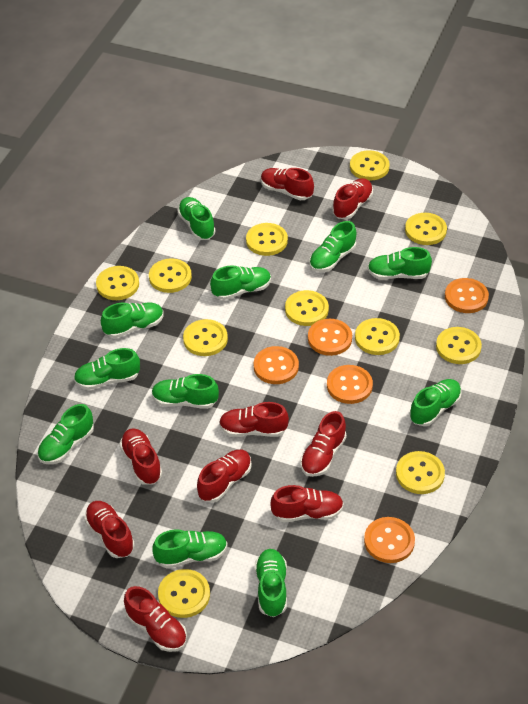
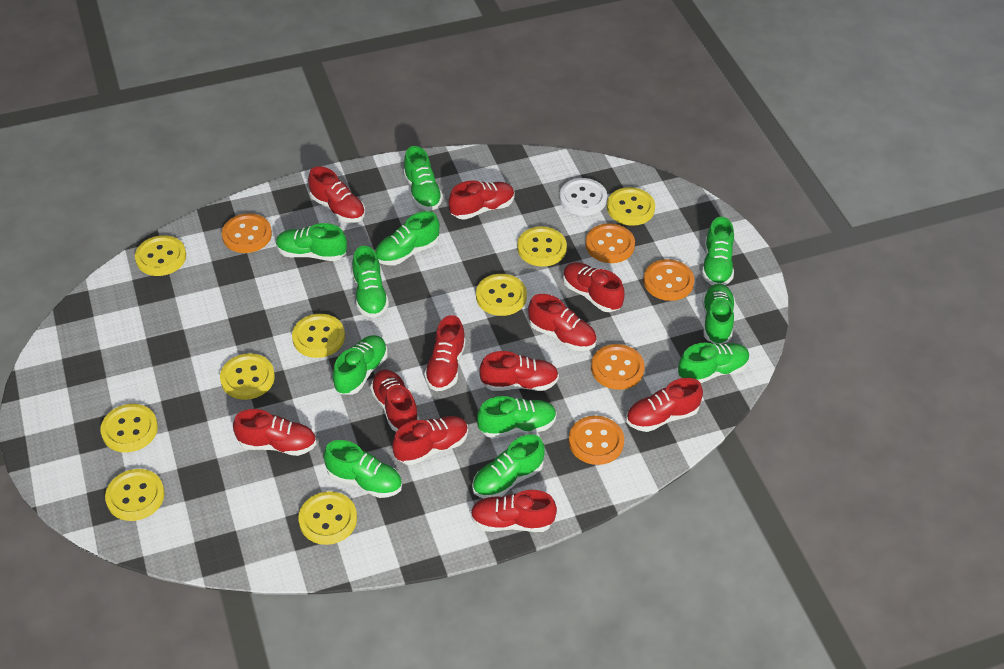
red shoe: 9 -> 11
white button: 0 -> 1
yellow button: 11 -> 9

